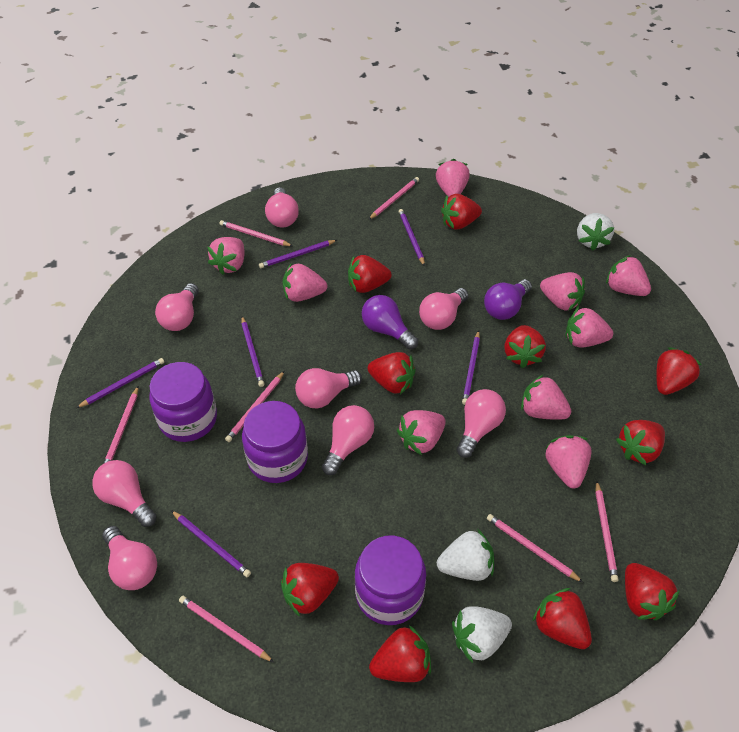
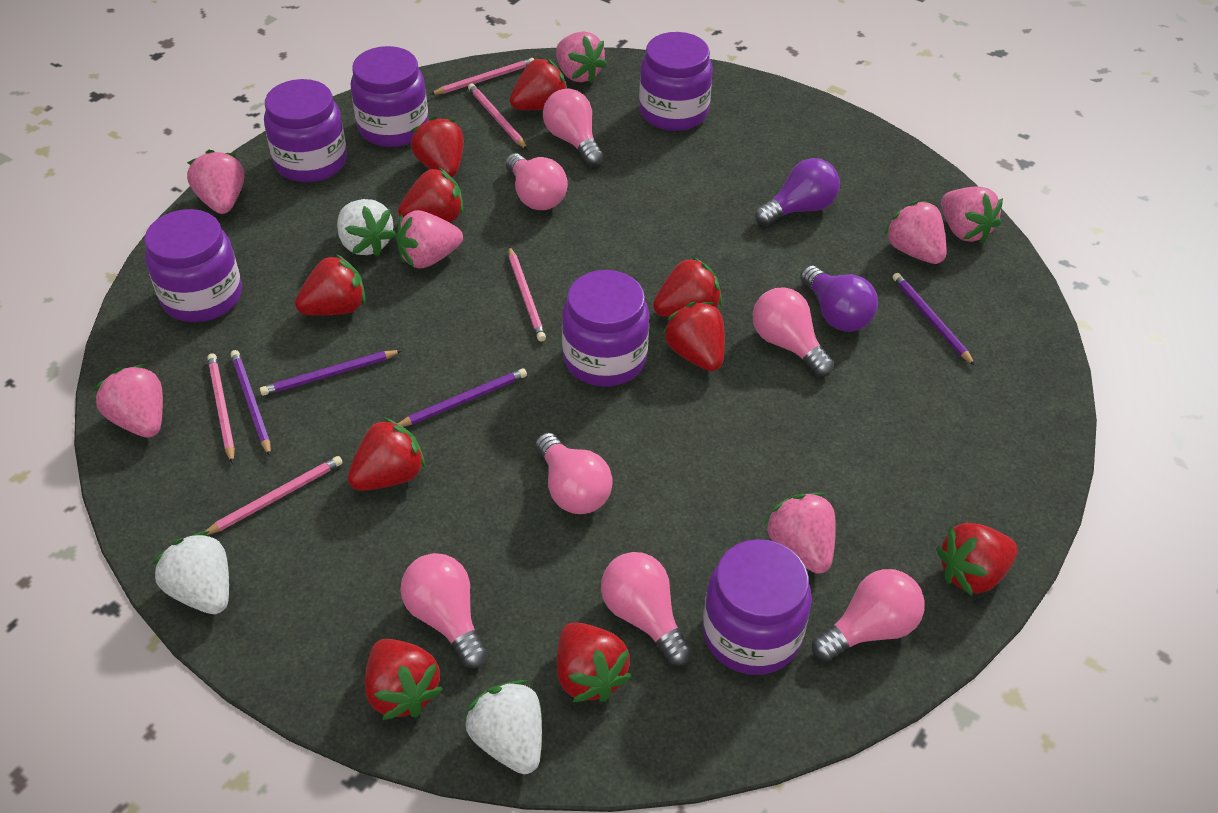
pink light bulb: 8 -> 7
pink pencil: 7 -> 5
pink strawberry: 9 -> 7
purple jar: 3 -> 6
purple pencil: 6 -> 4

